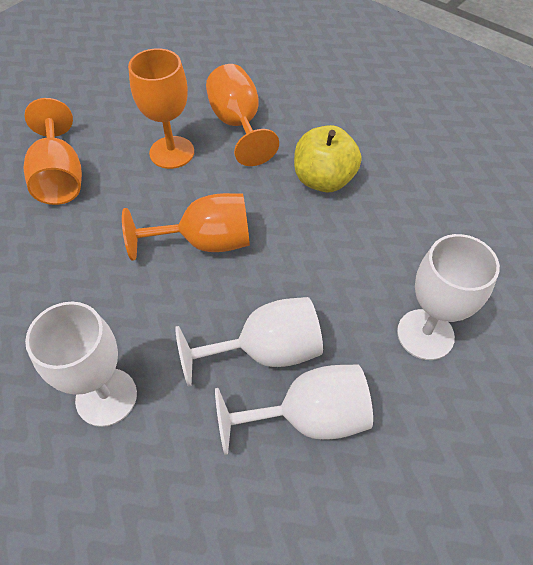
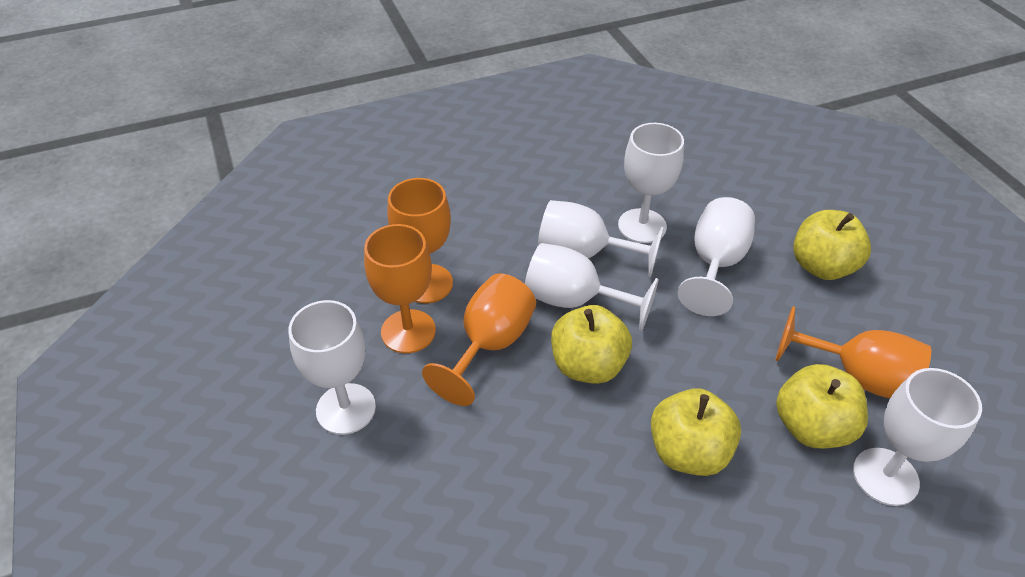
white goblet: 4 -> 6
yellow apple: 1 -> 4

